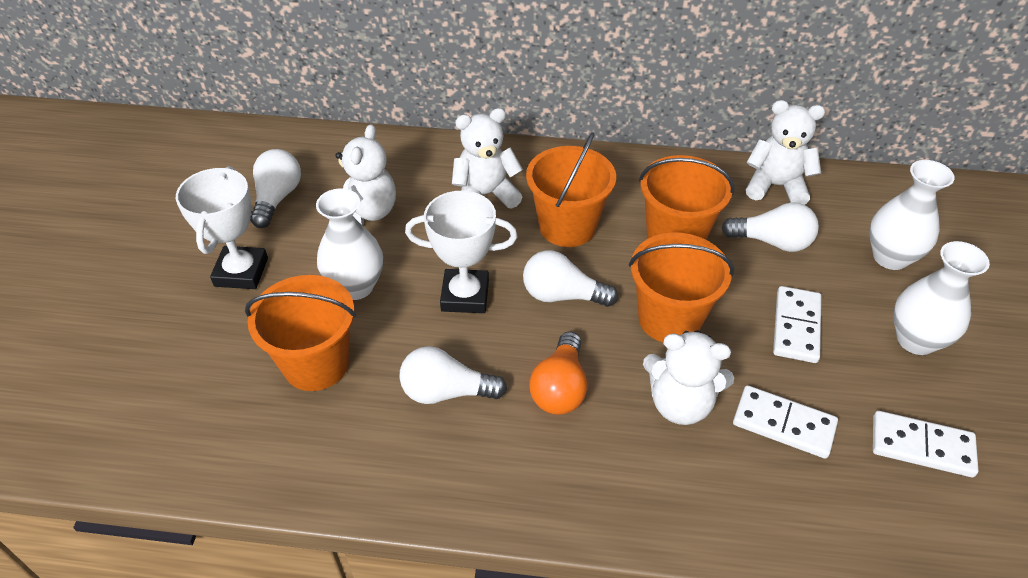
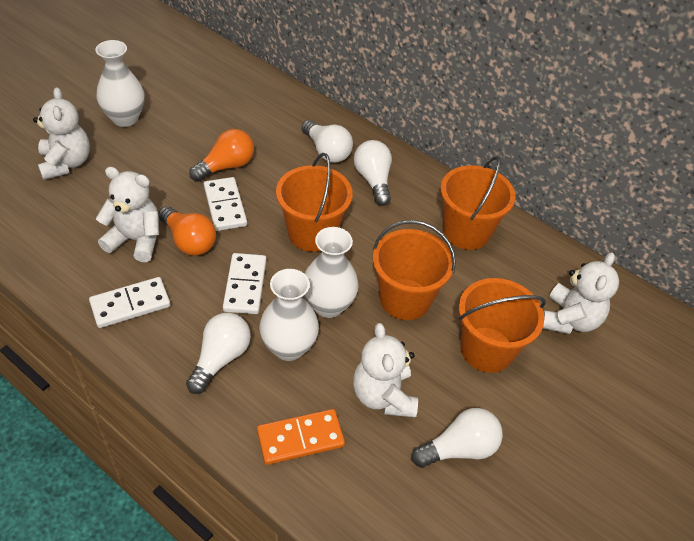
orange domino: 0 -> 1
orange light bulb: 1 -> 2
white trophy: 2 -> 0

